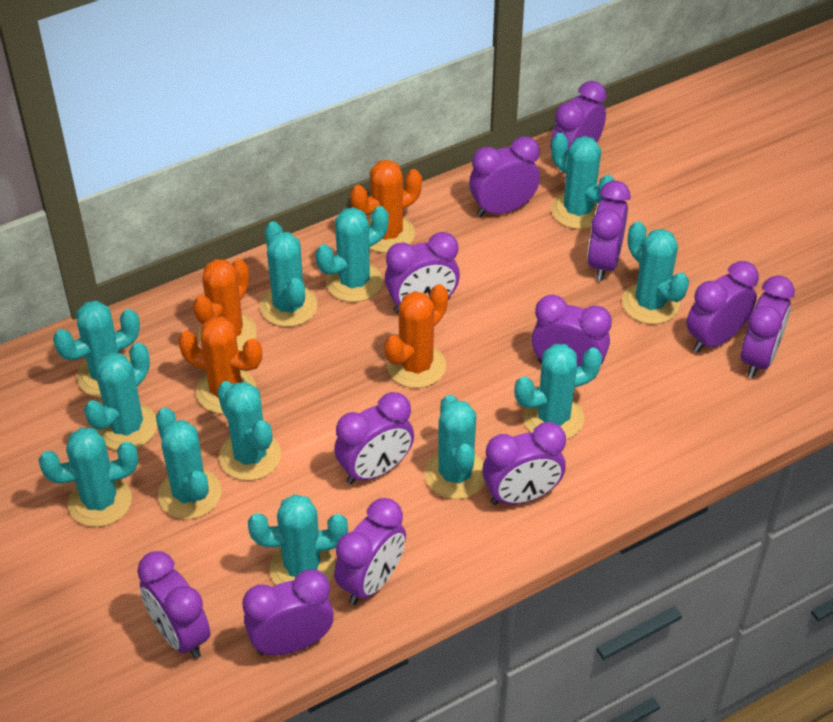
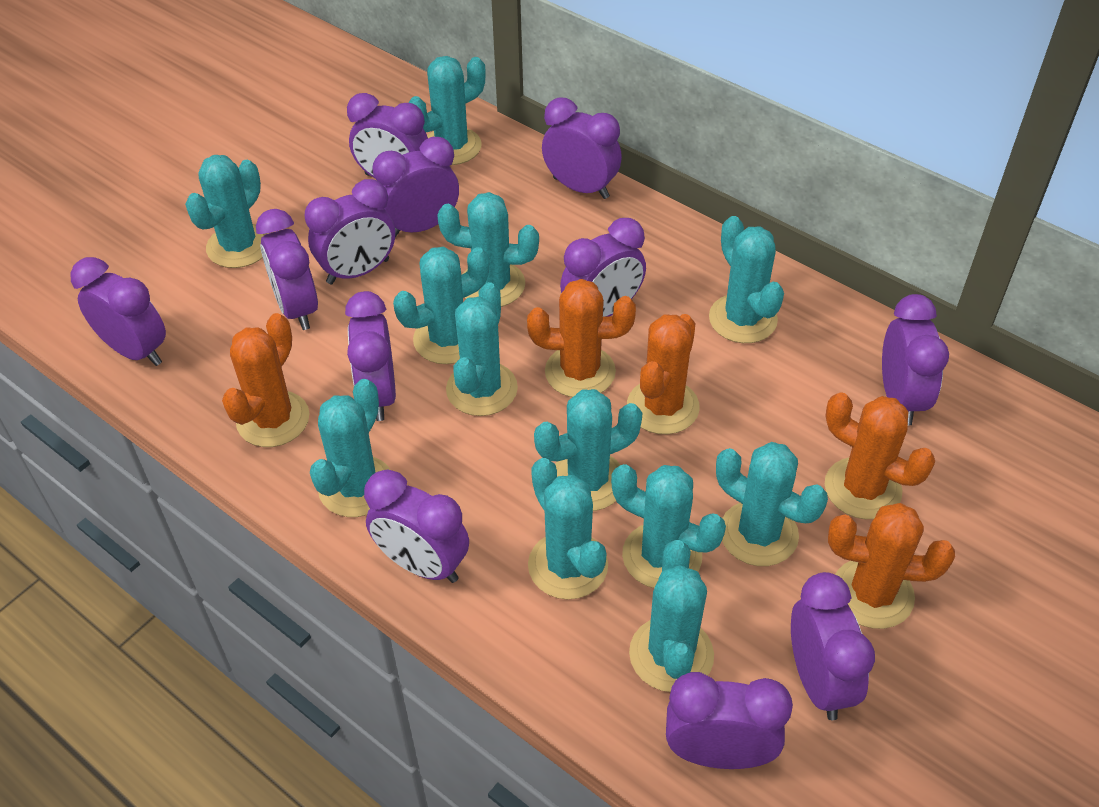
orange cactus: 4 -> 5

